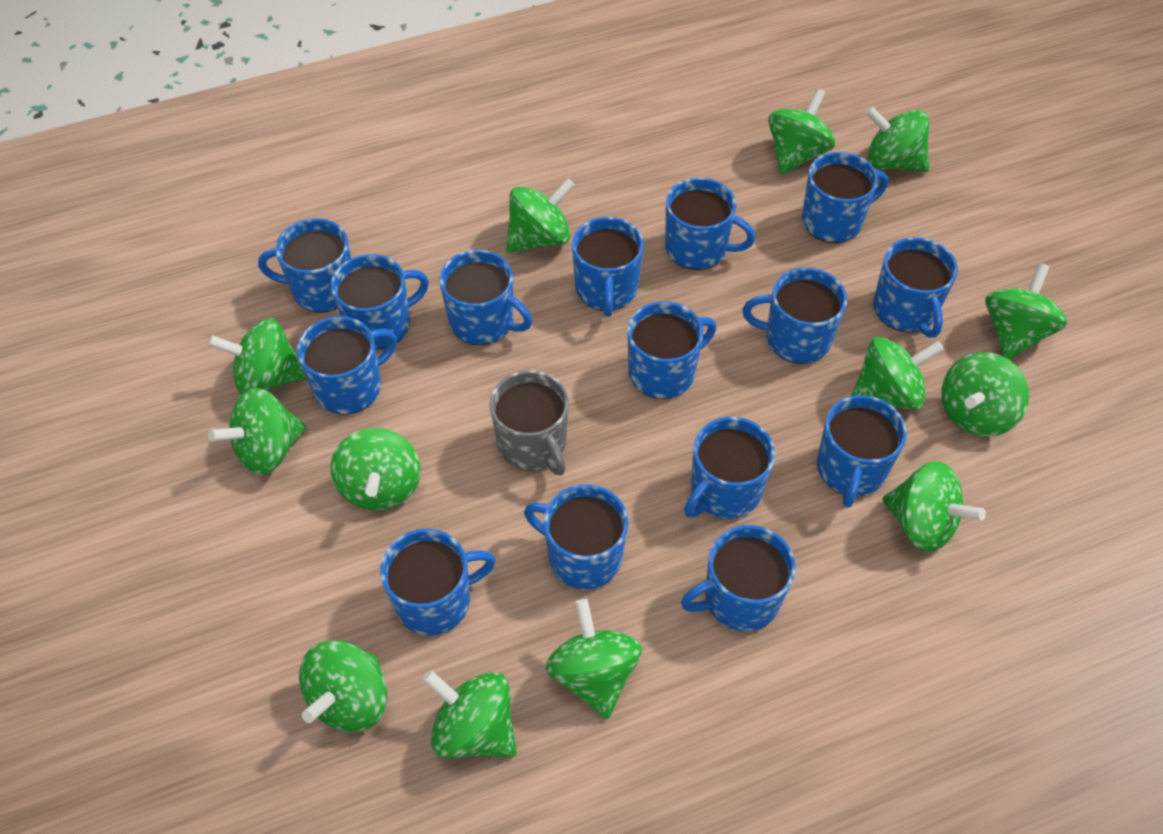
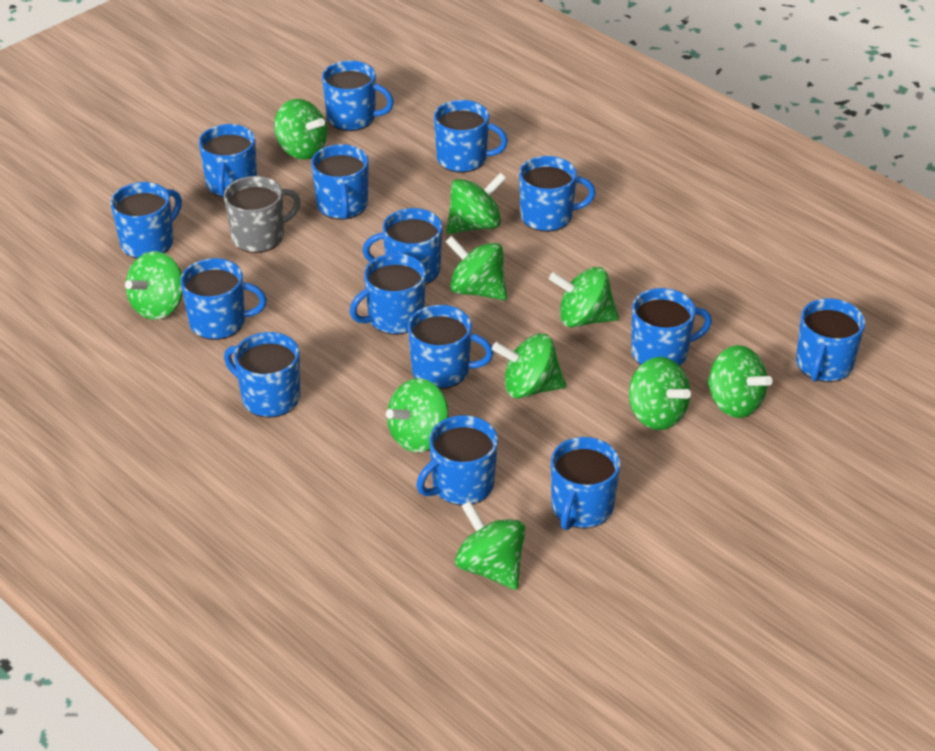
green spinning top: 13 -> 10

